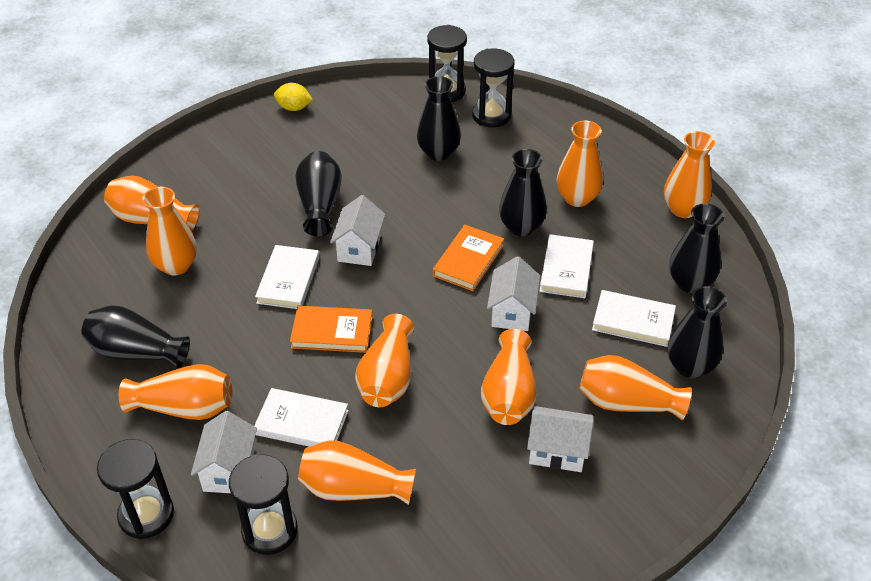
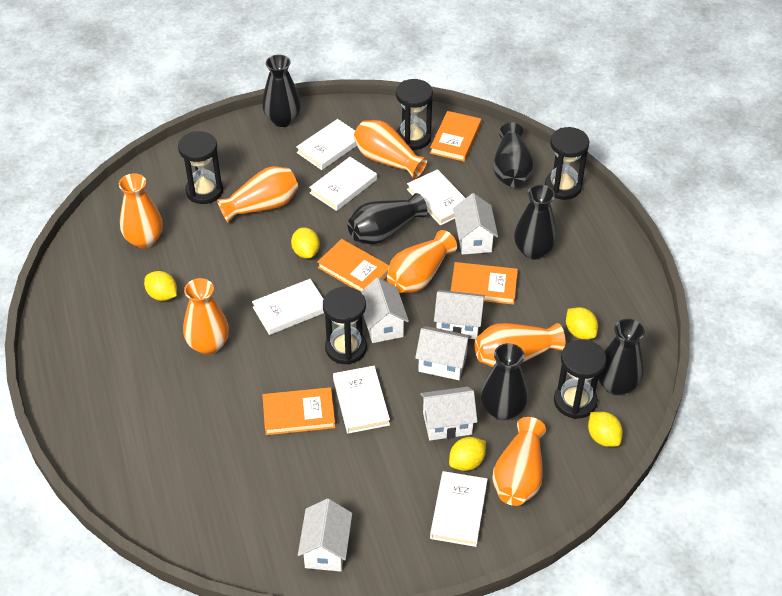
black hourglass: 4 -> 5
orange book: 2 -> 4
orange vase: 9 -> 7
white book: 4 -> 6
white house: 4 -> 6
yellow lemon: 1 -> 5

